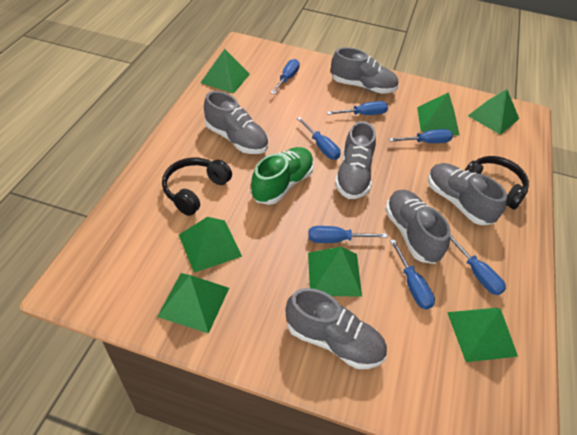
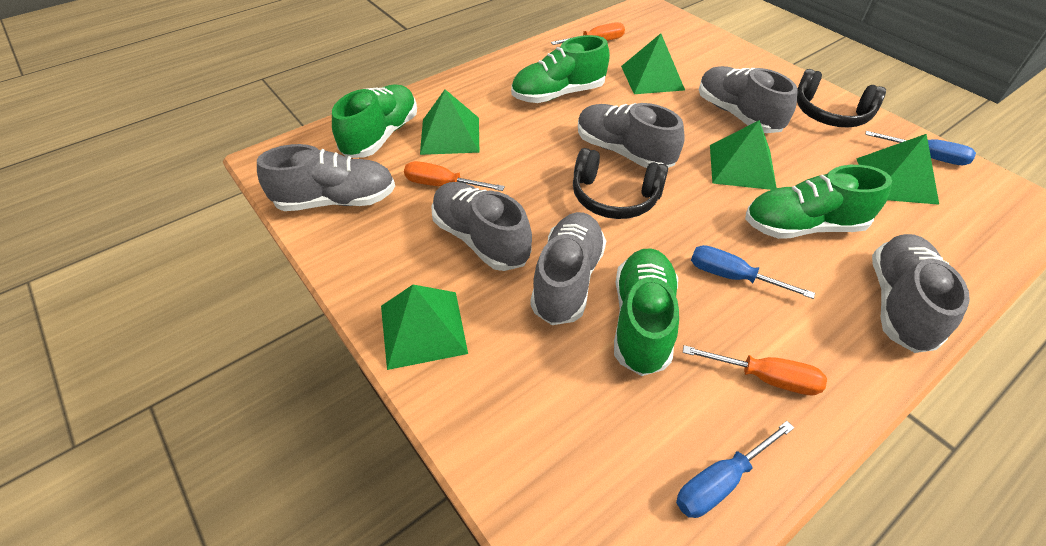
blue screwdriver: 7 -> 3
green pyramid: 7 -> 5
green shoe: 1 -> 4
orange screwdriver: 0 -> 3

